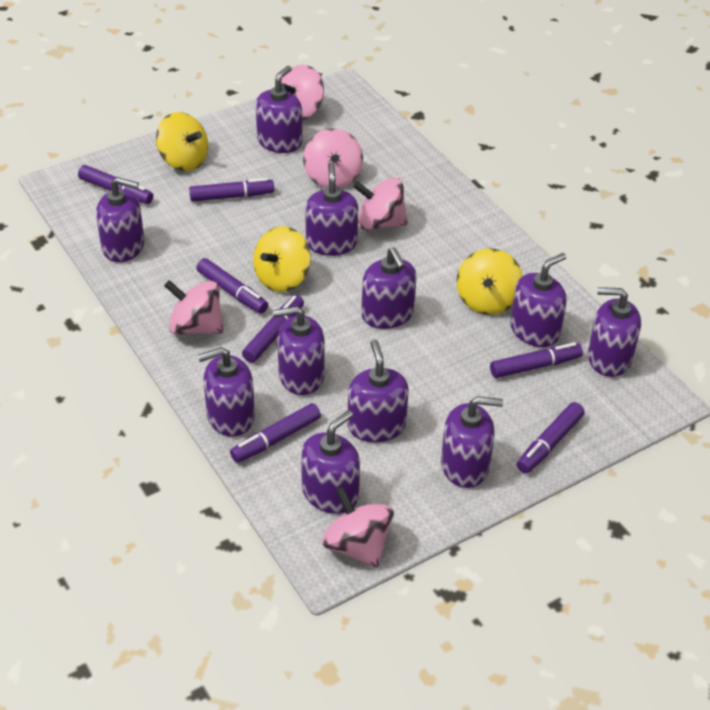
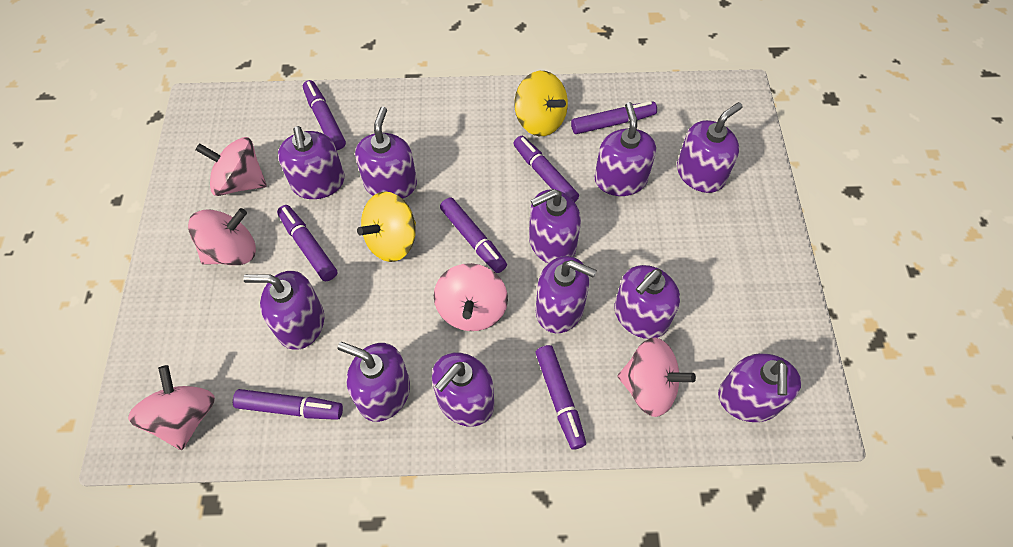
yellow spinning top: 3 -> 2

